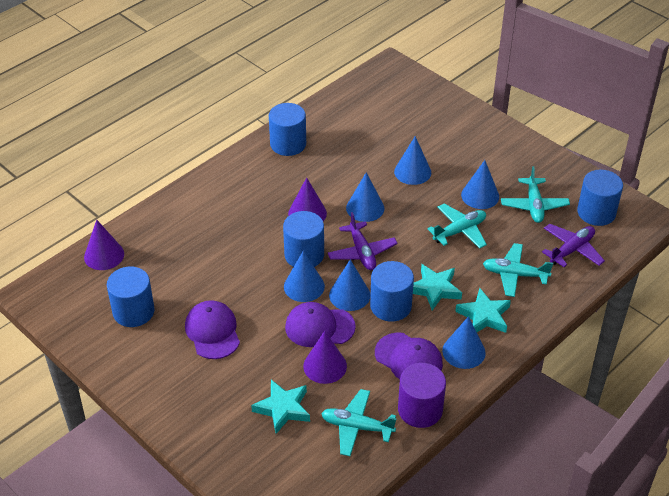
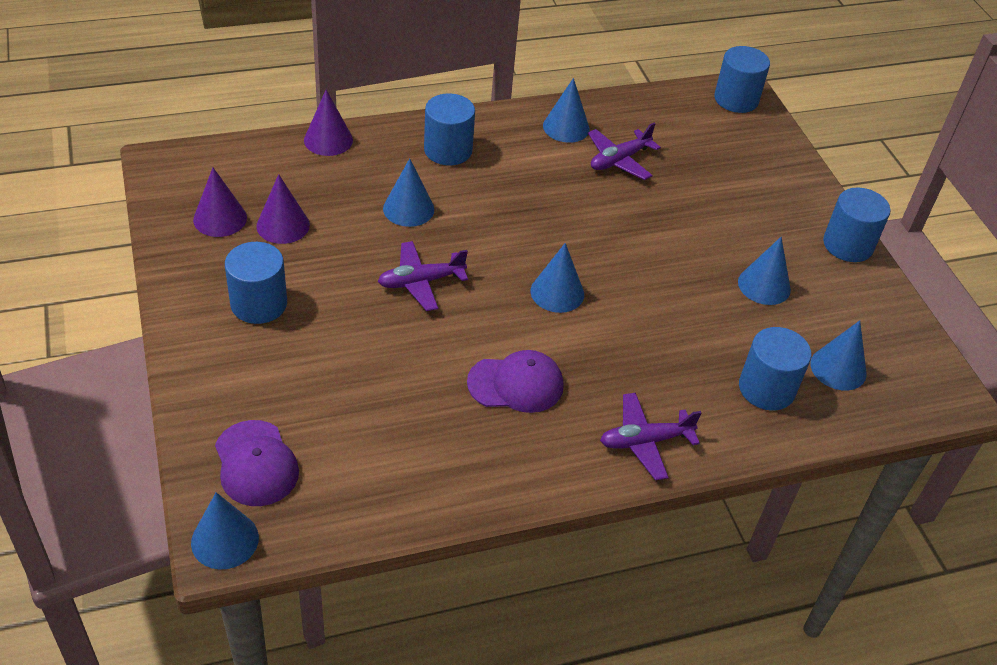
purple cap: 3 -> 2
purple cylinder: 1 -> 0
purple plane: 2 -> 3
turquoise plane: 4 -> 0
turquoise star: 3 -> 0

